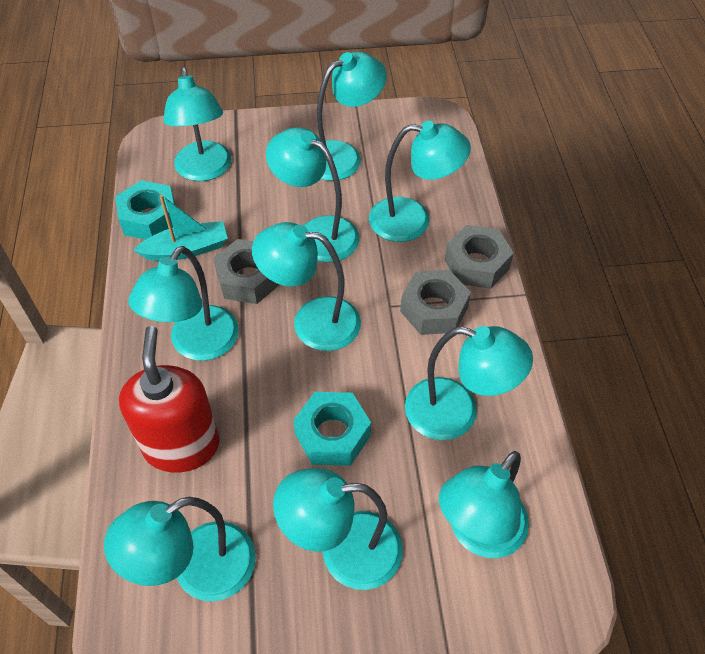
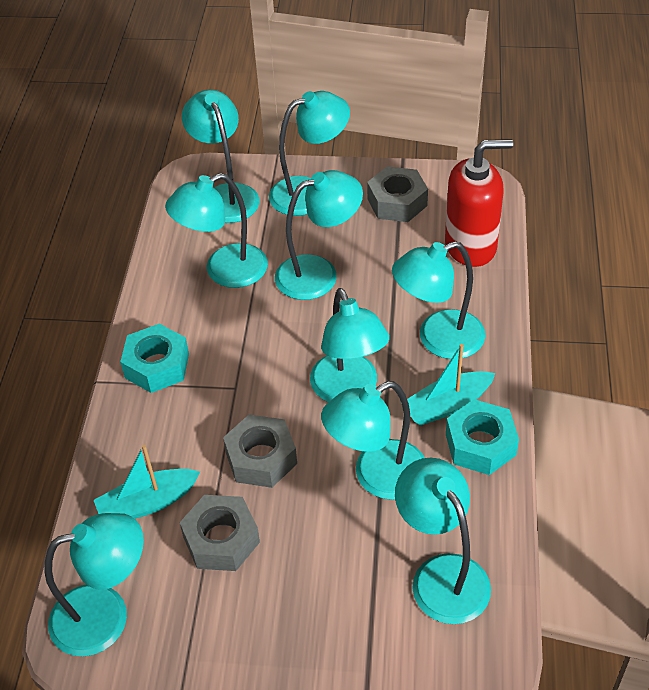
turquoise boat: 1 -> 2
turquoise lamp: 10 -> 9

